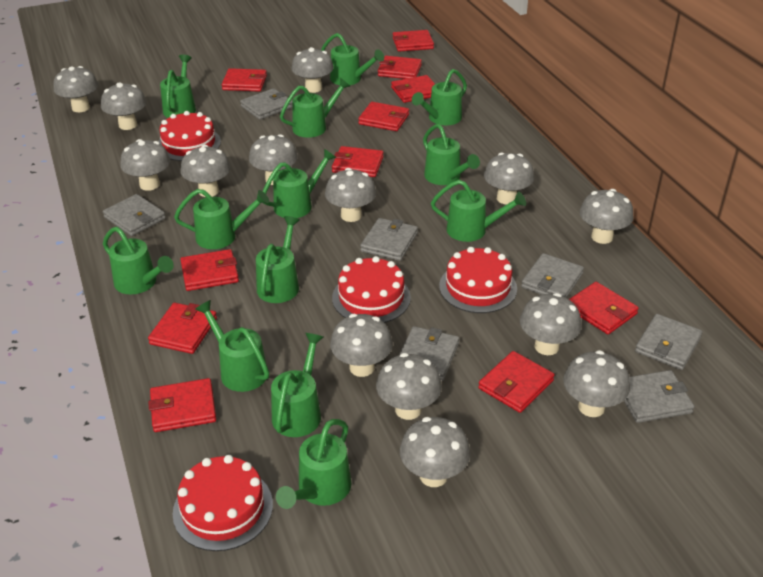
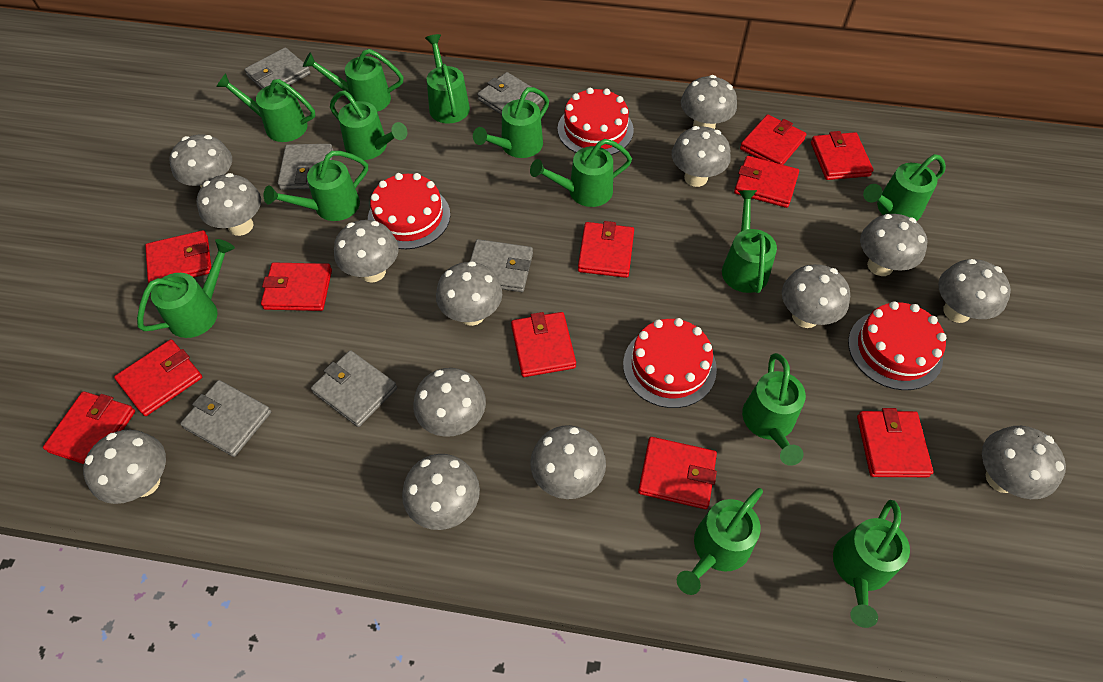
grey wallet: 7 -> 6

